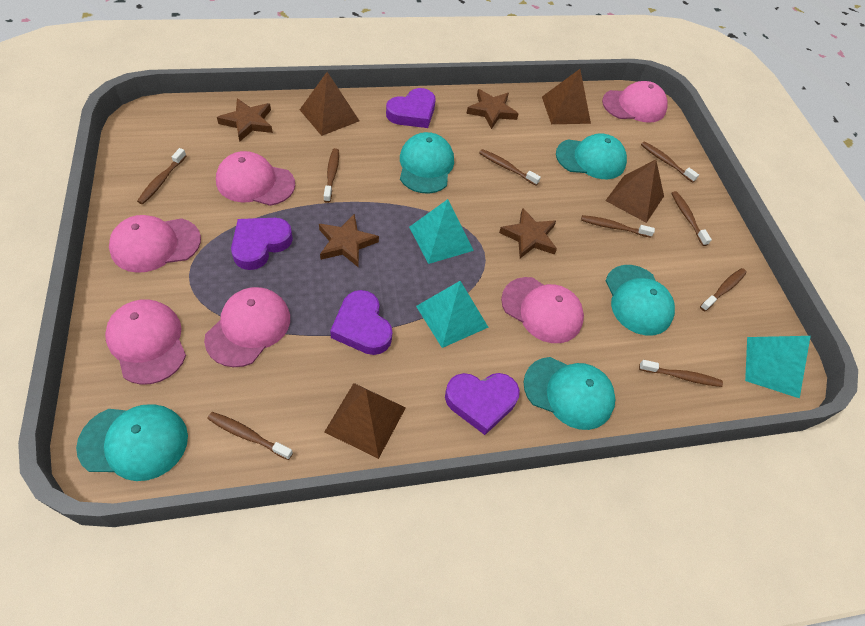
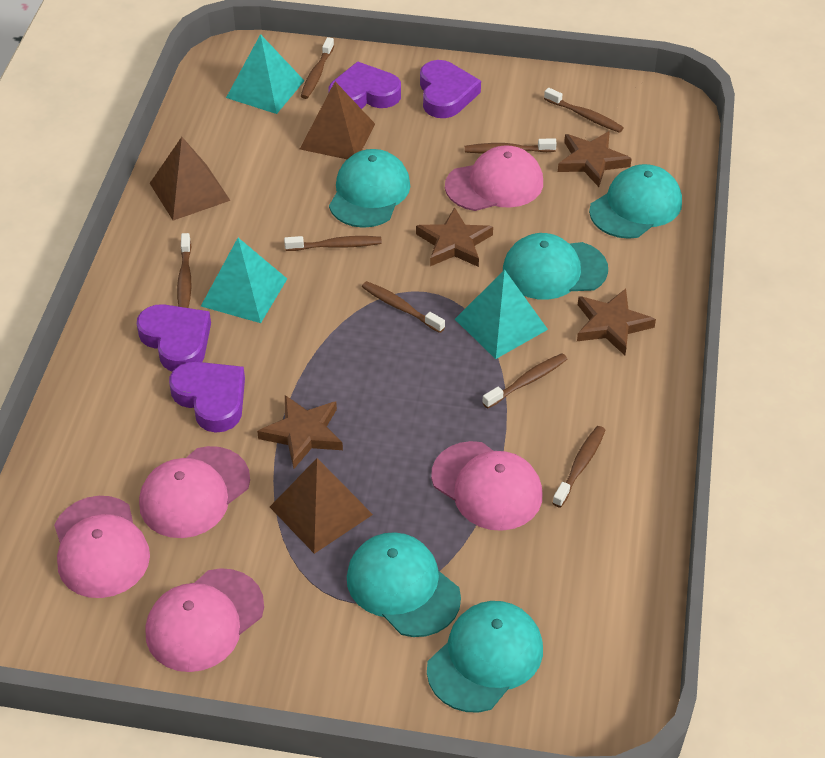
brown pyramid: 4 -> 3
brown toothbrush: 9 -> 8
pink cap: 6 -> 5

